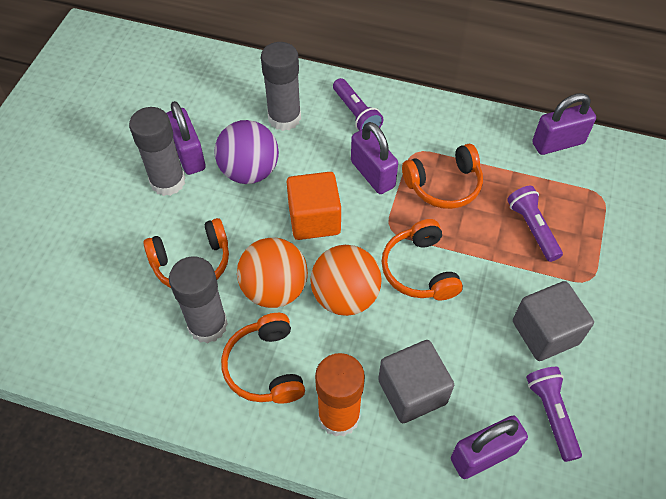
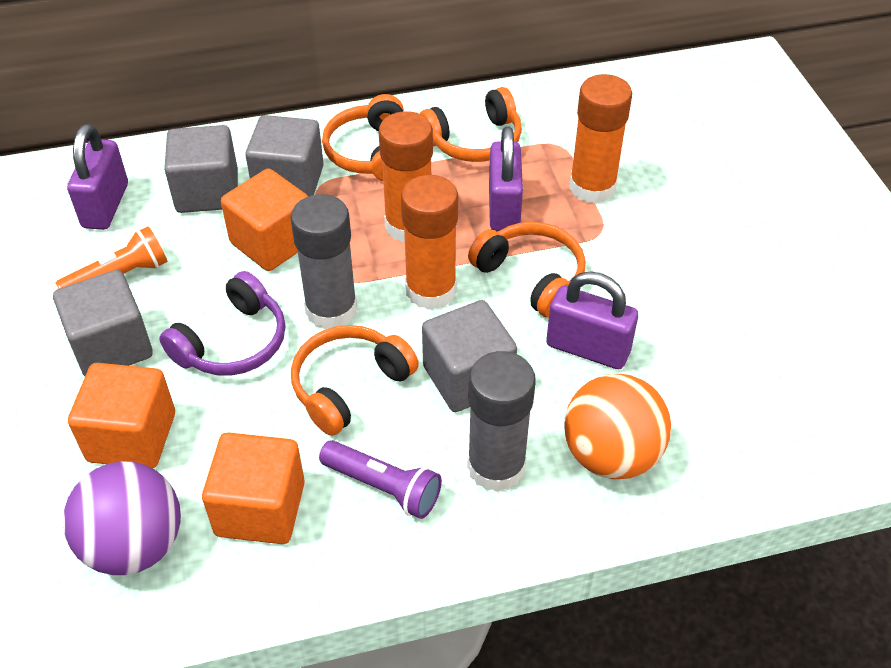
grey cube: 2 -> 4
grey glue stick: 3 -> 2
orange ball: 2 -> 1
orange cube: 1 -> 3
orange flashlight: 0 -> 1
orange glue stick: 1 -> 3
purple flashlight: 3 -> 1
purple headphones: 0 -> 1
purple padlock: 4 -> 3

